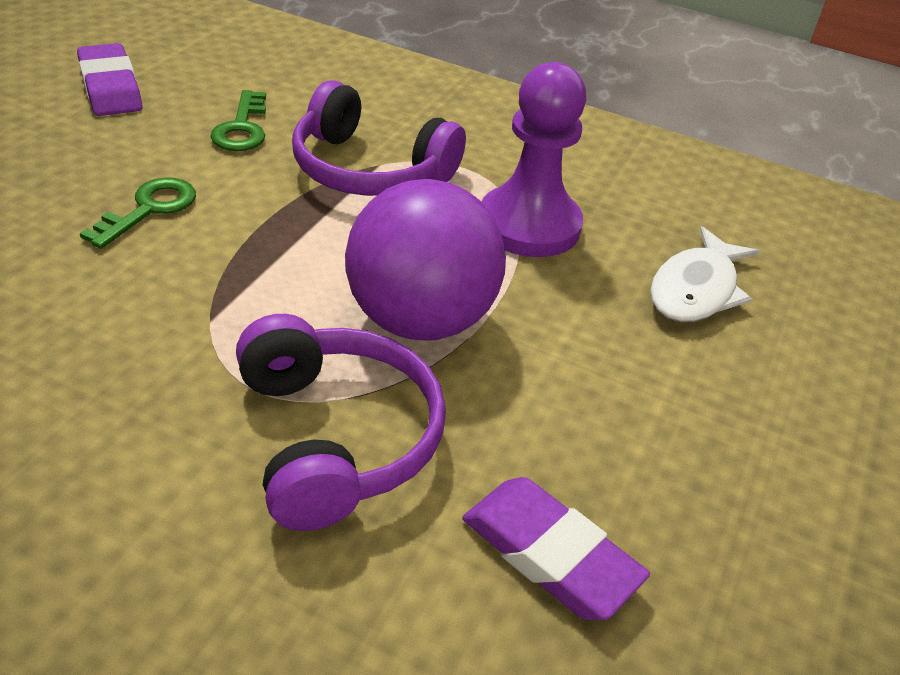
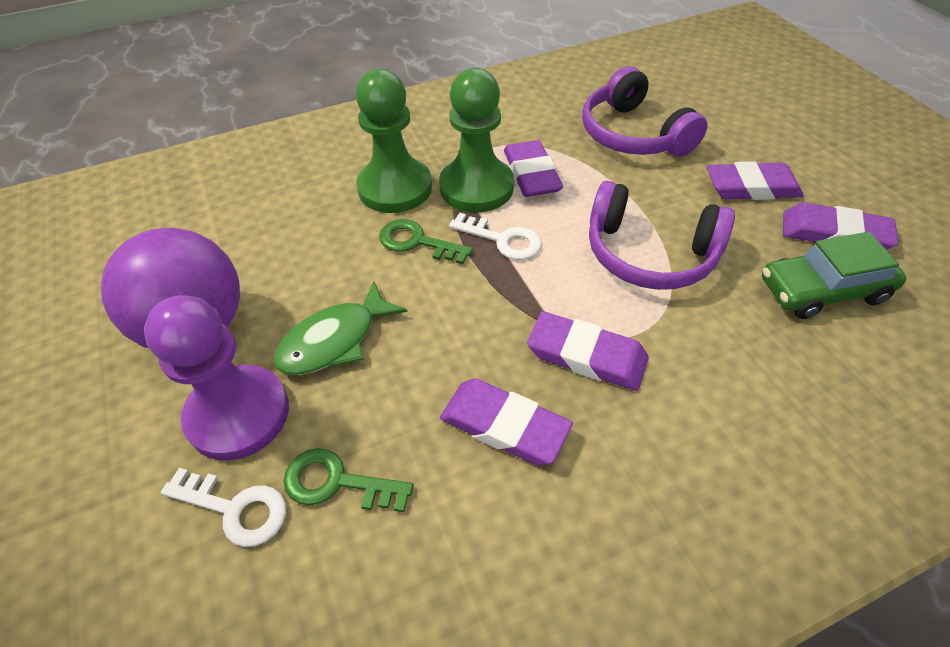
green car: 0 -> 1
green fish: 0 -> 1
green pawn: 0 -> 2
purple eraser: 2 -> 5
white fish: 1 -> 0
white key: 0 -> 2

